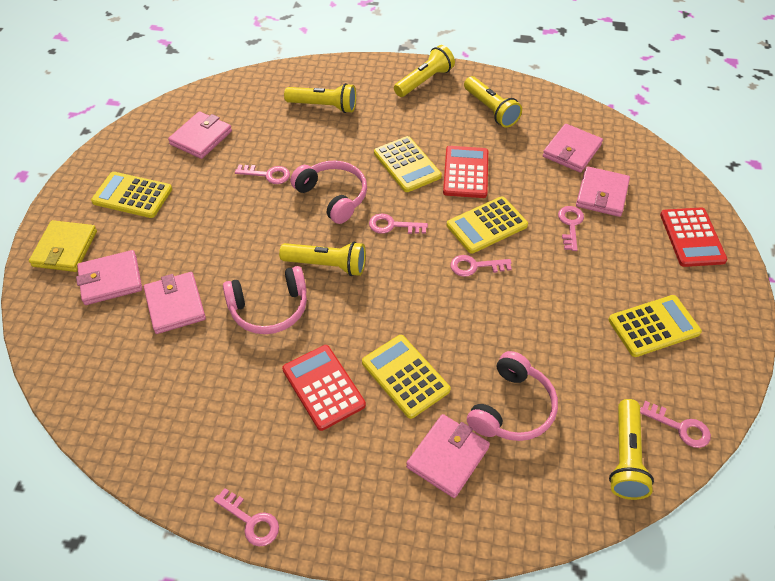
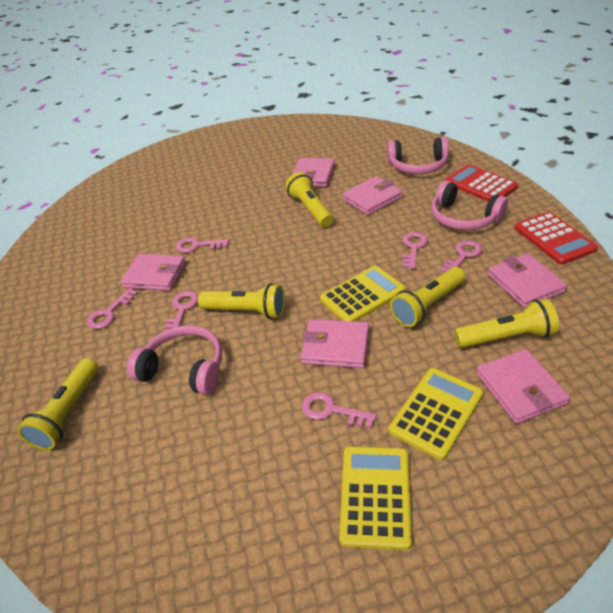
red calculator: 3 -> 2
yellow calculator: 5 -> 3
yellow wallet: 1 -> 0

